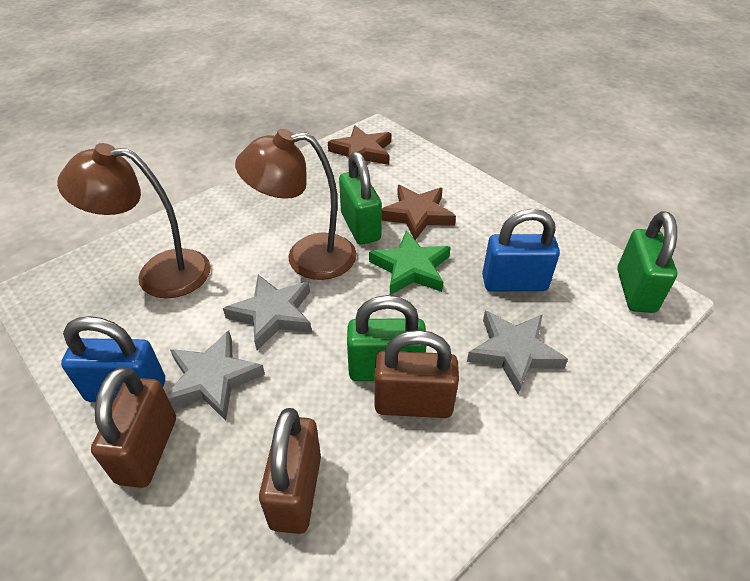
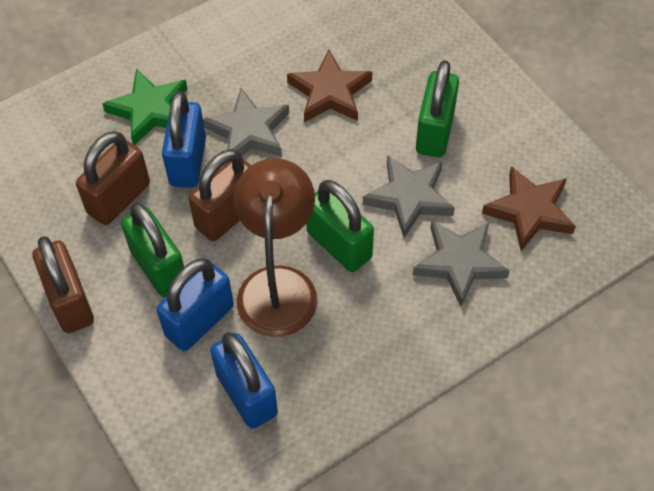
blue padlock: 2 -> 3
brown lamp: 2 -> 1

